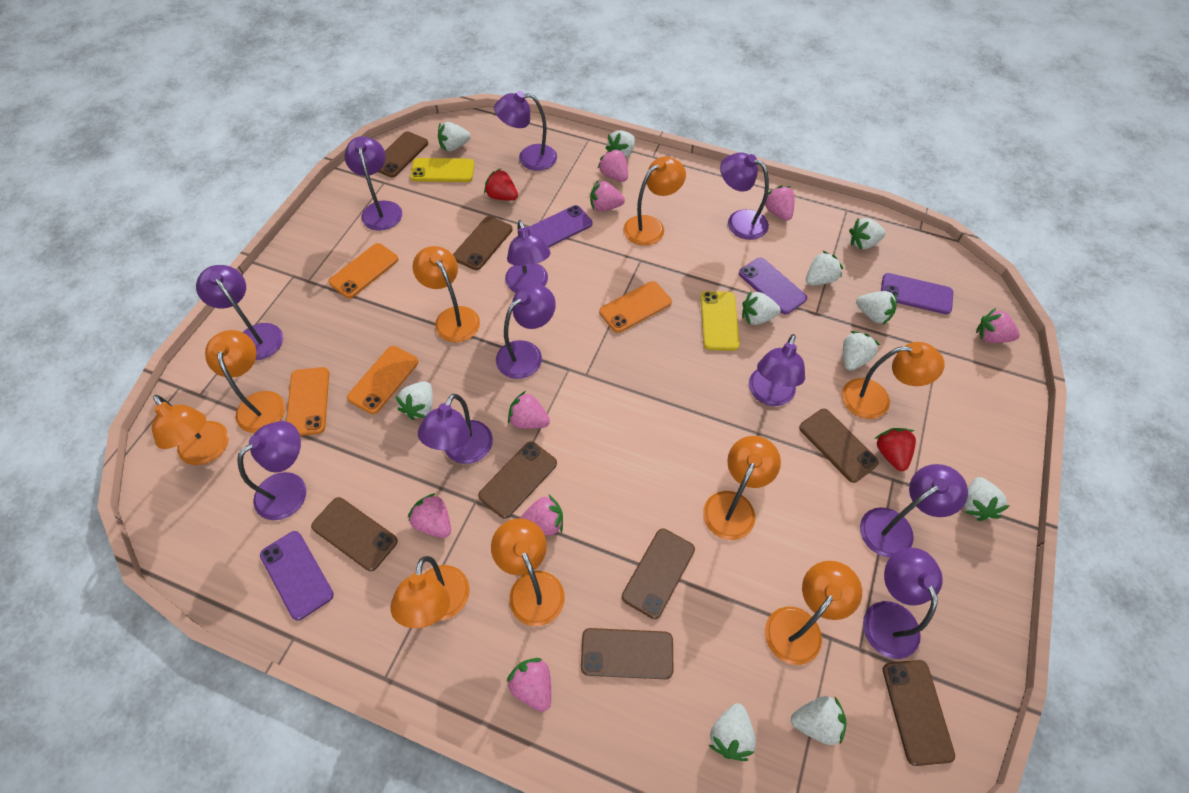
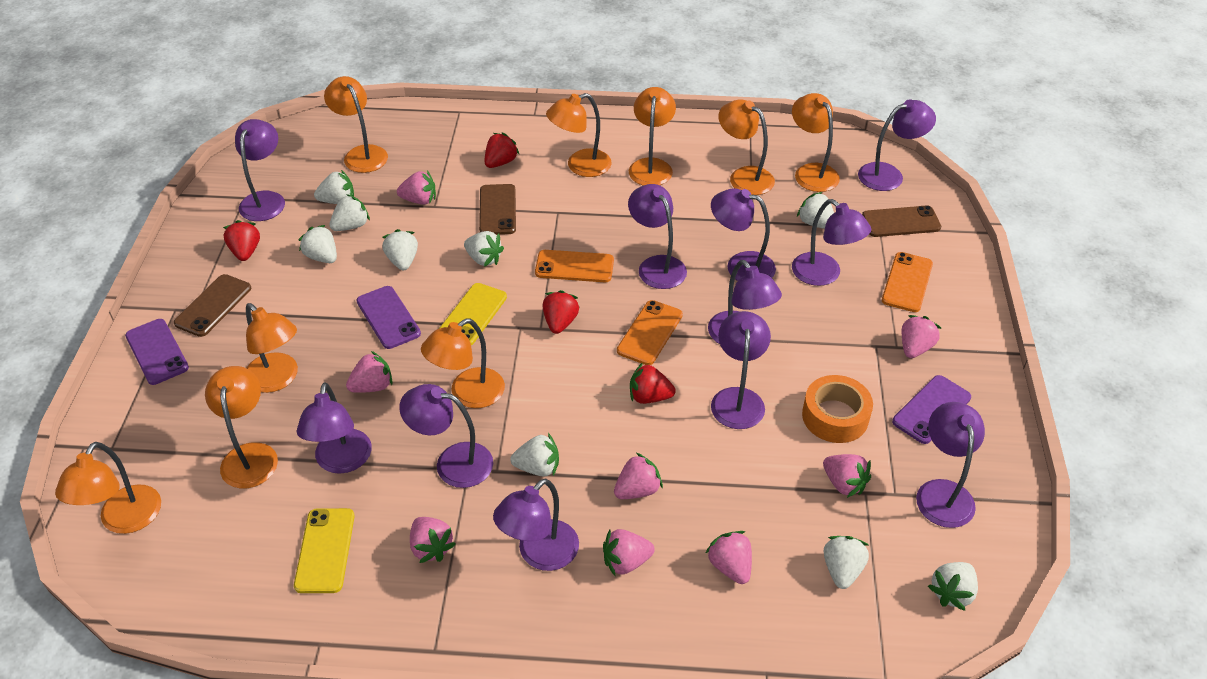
brown phone: 8 -> 3
orange phone: 4 -> 3
orange tape: 0 -> 1
purple phone: 4 -> 3
red strawberry: 2 -> 4
white strawberry: 11 -> 9

